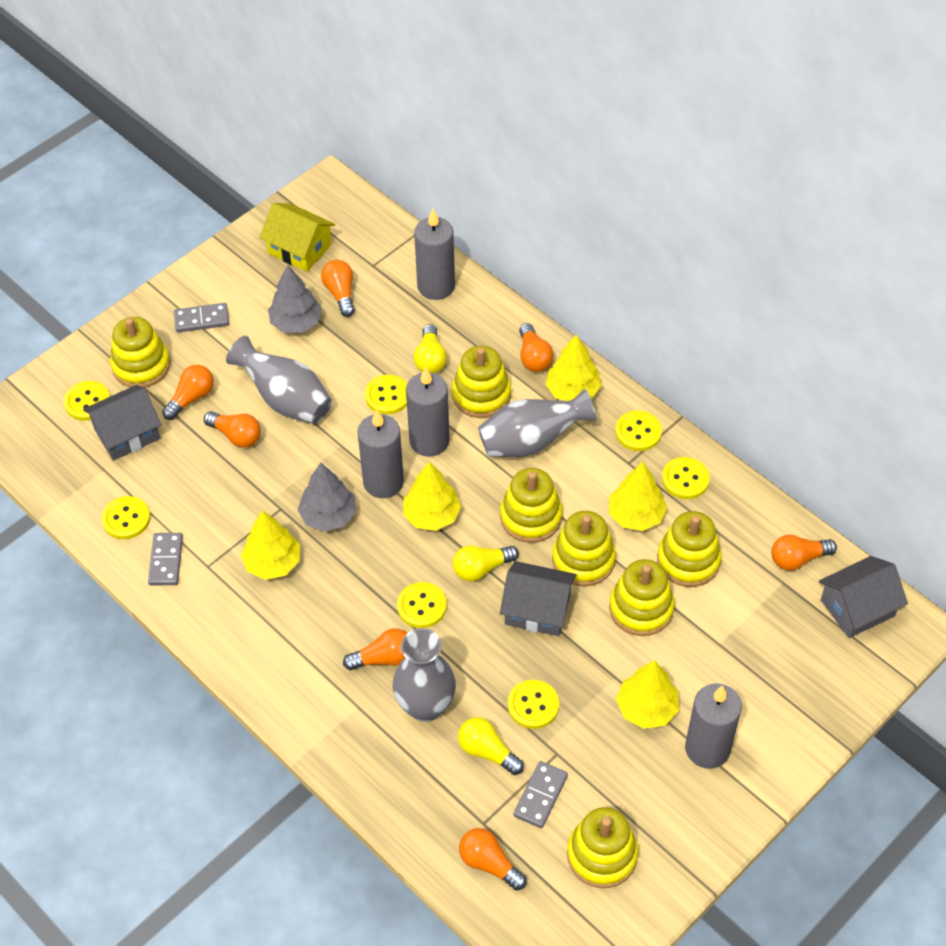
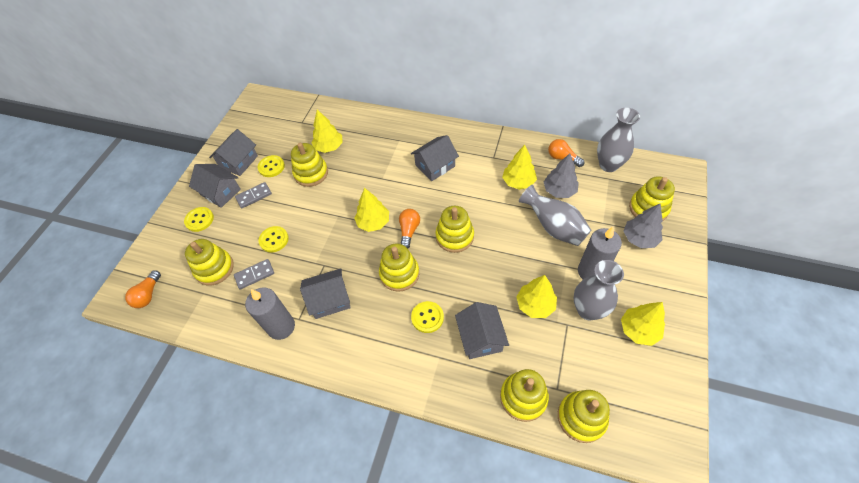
grey candle: 4 -> 2
grey domino: 3 -> 2
grey house: 3 -> 5
orange light bulb: 7 -> 3
yellow button: 7 -> 4
yellow house: 1 -> 0
yellow light bulb: 3 -> 0

